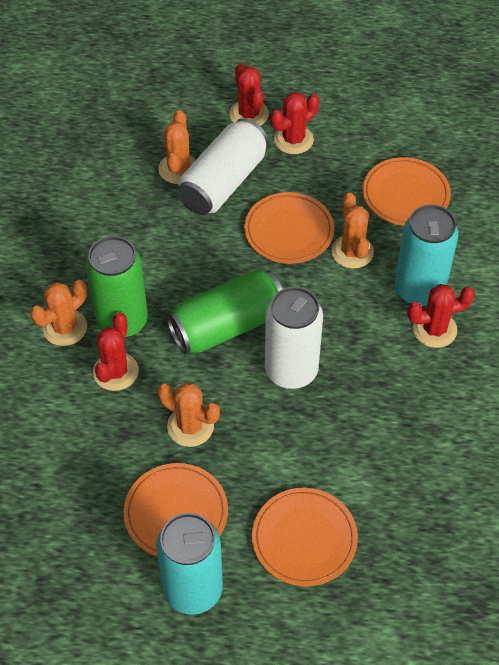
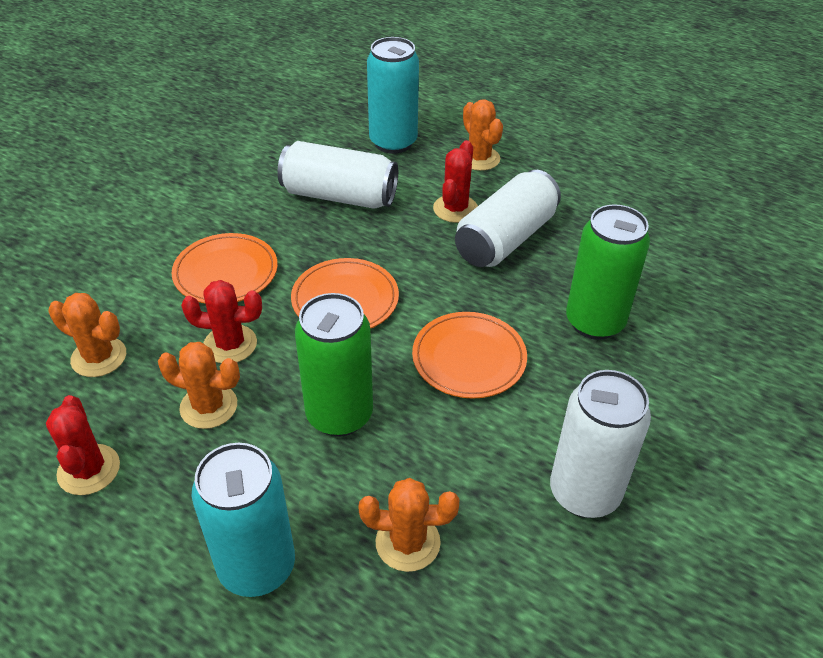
orange plate: 4 -> 3
red cactus: 4 -> 3
white can: 2 -> 3

